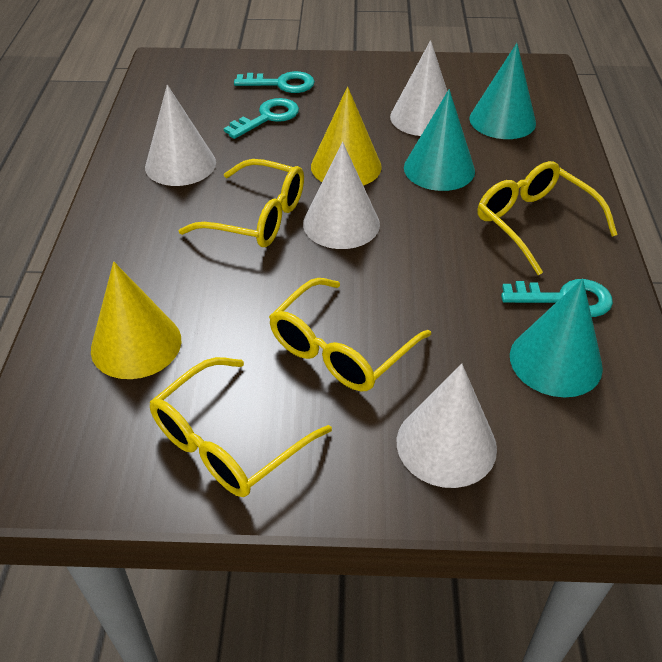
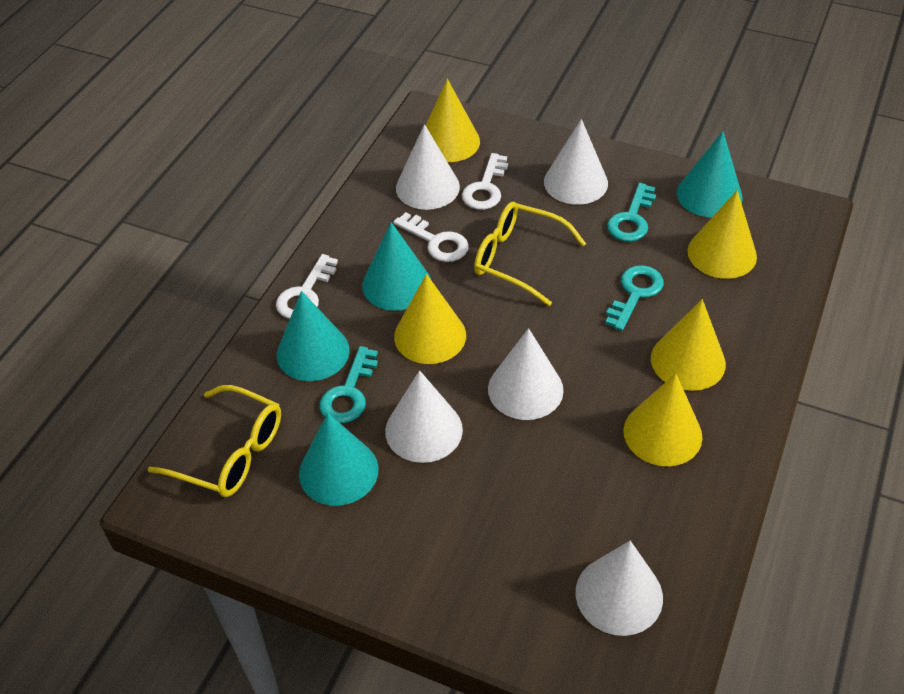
turquoise cone: 3 -> 4
white cone: 4 -> 5
white key: 0 -> 3
yellow cone: 2 -> 5
yellow glasses: 4 -> 2

